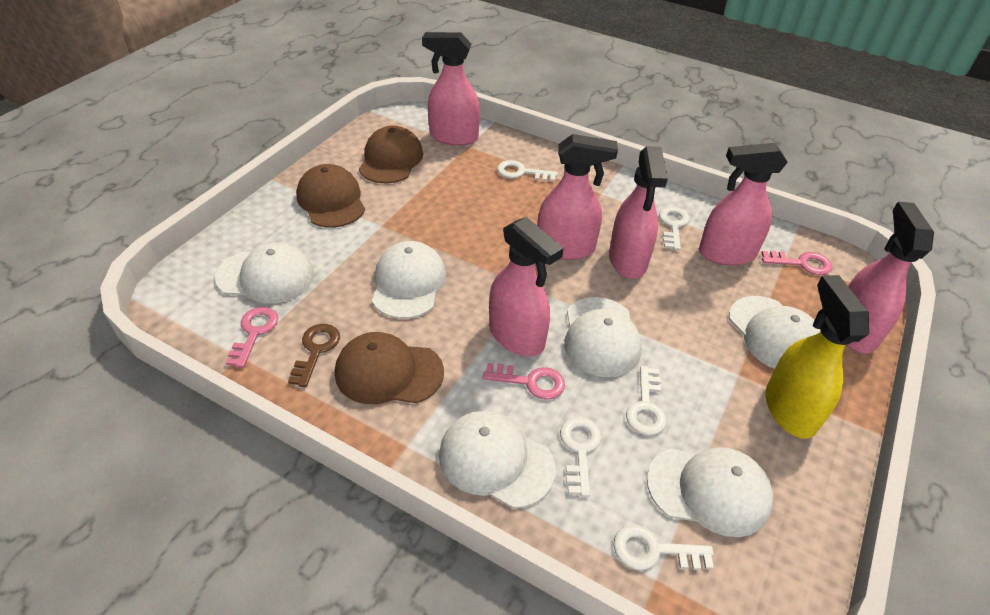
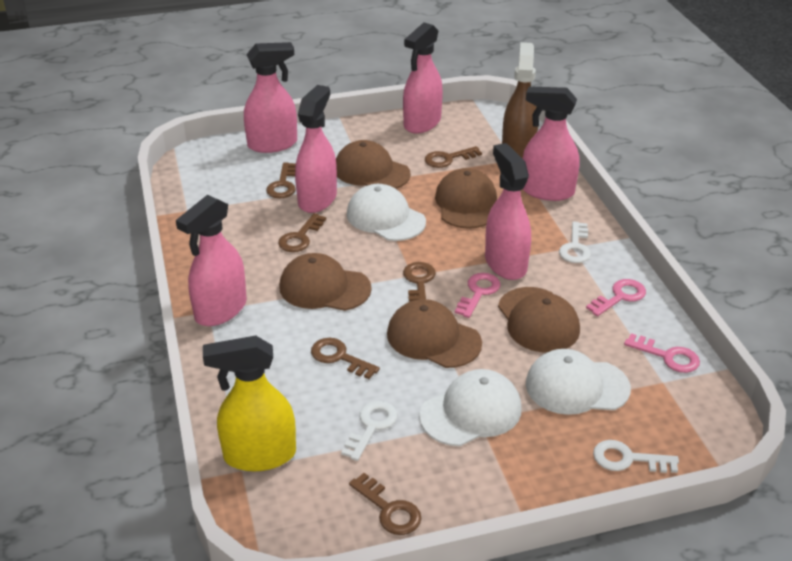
brown cap: 3 -> 5
brown key: 1 -> 6
brown spray bottle: 0 -> 1
white cap: 6 -> 3
white key: 5 -> 3

